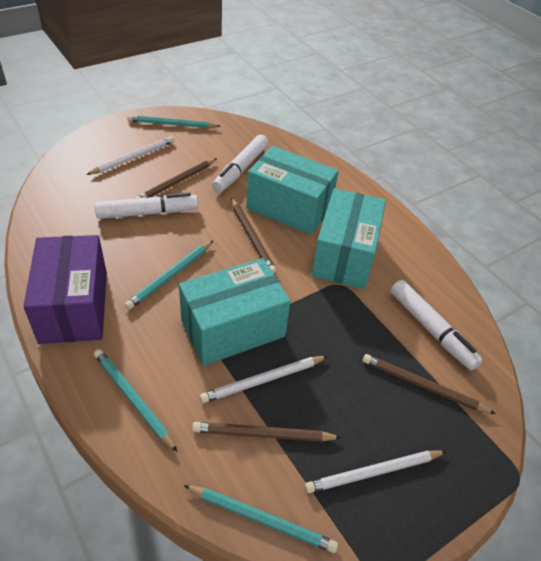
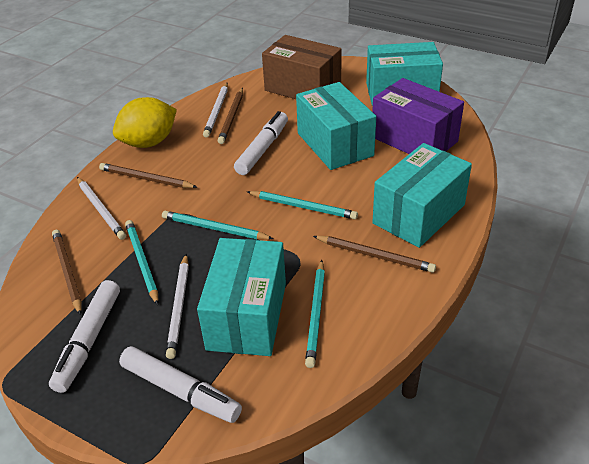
brown box: 0 -> 1
turquoise box: 3 -> 4
yellow lemon: 0 -> 1

